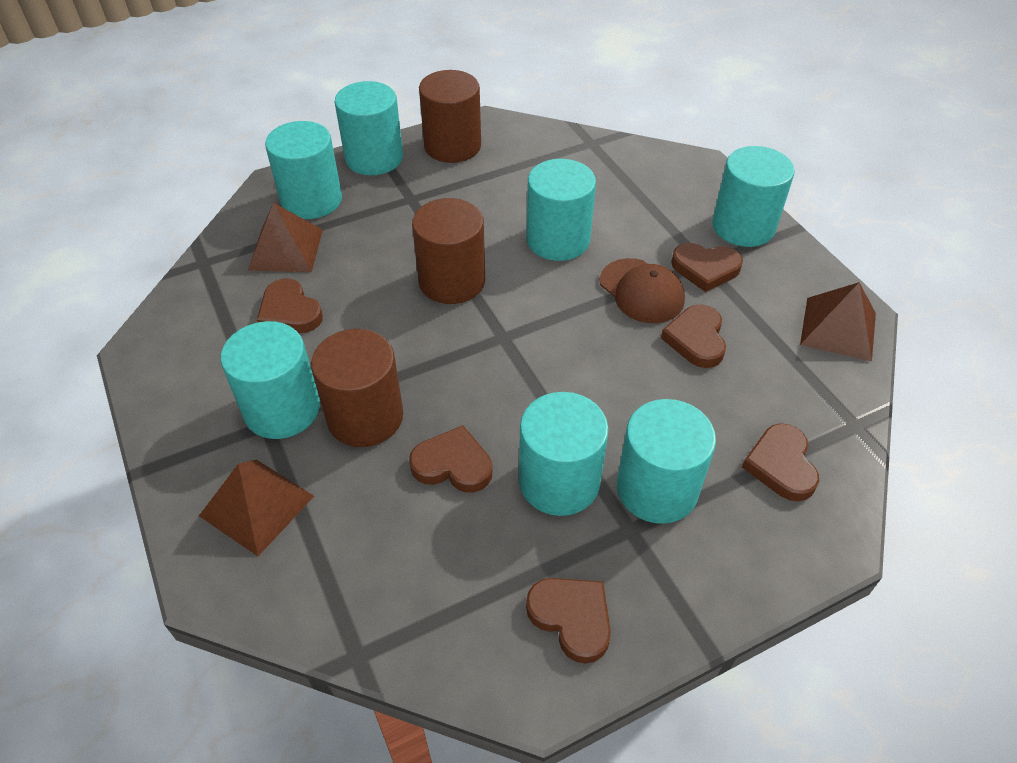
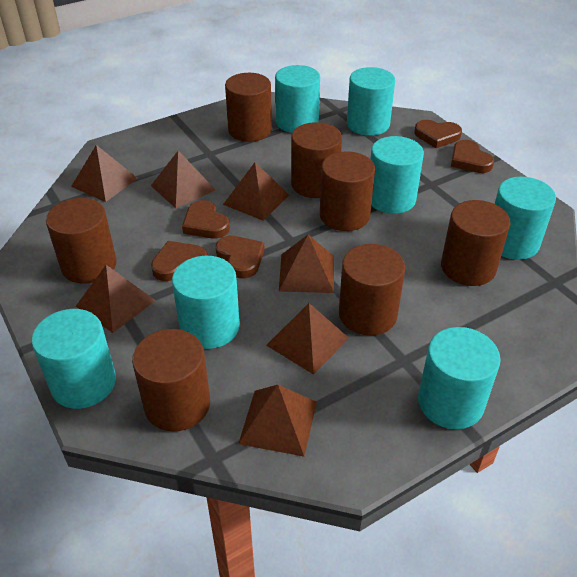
brown cap: 1 -> 0
brown cylinder: 3 -> 7
brown heart: 6 -> 5
brown pyramid: 3 -> 7

